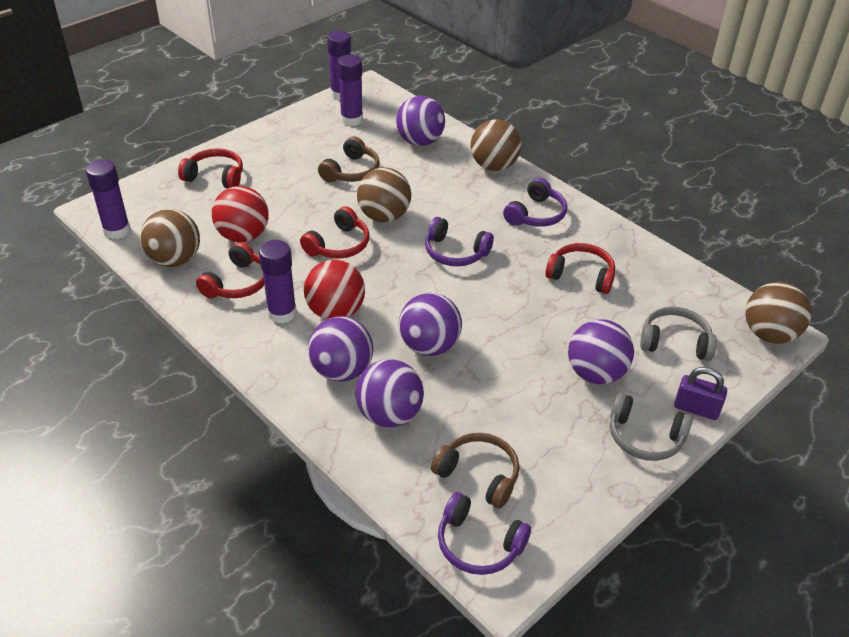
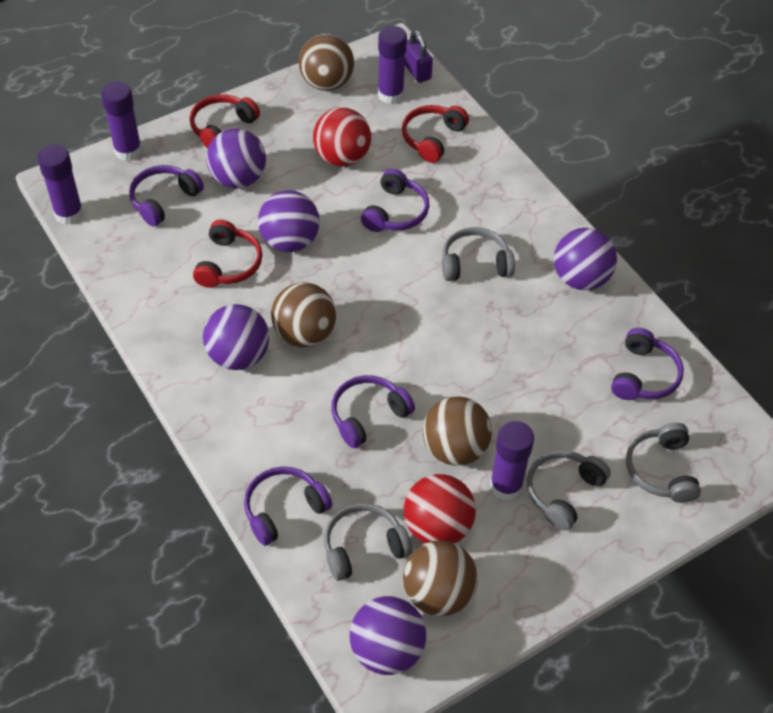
brown headphones: 2 -> 0
grey headphones: 2 -> 4
purple headphones: 3 -> 5
red headphones: 4 -> 3

